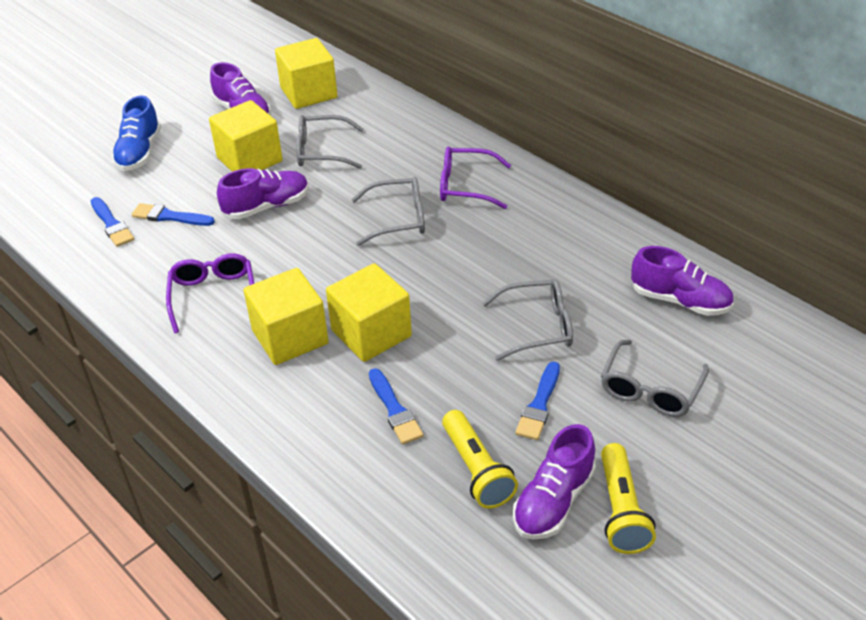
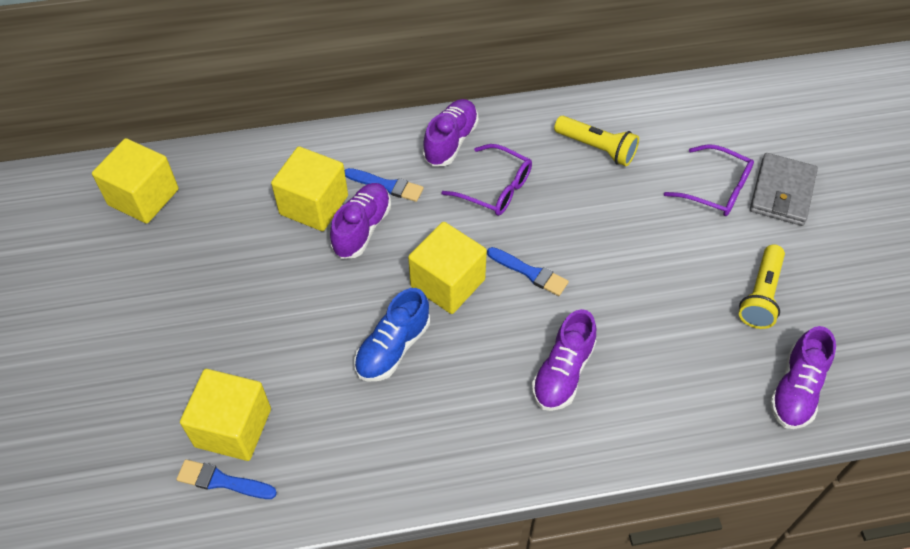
blue brush: 4 -> 3
grey glasses: 4 -> 0
grey wallet: 0 -> 1

